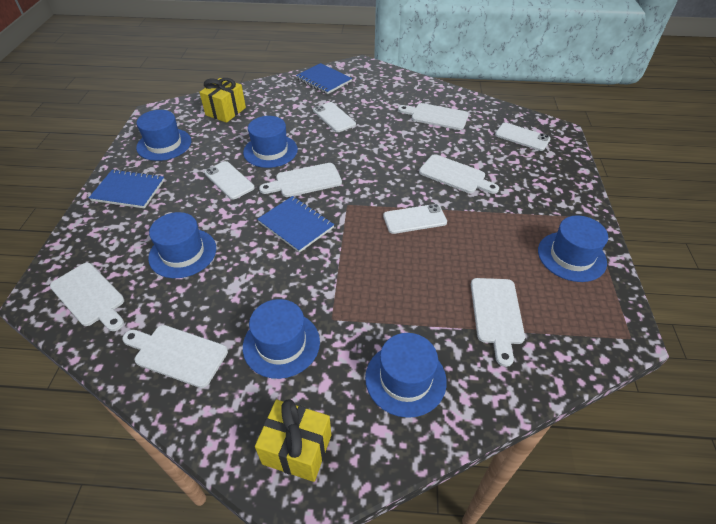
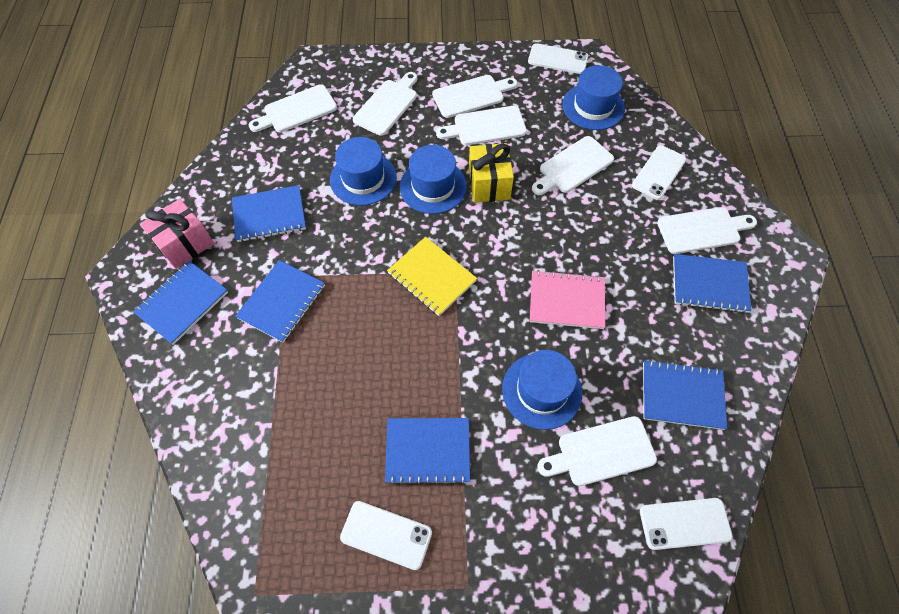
blue hat: 6 -> 4
blue notebook: 3 -> 6
pink gift: 0 -> 1
pink notebook: 0 -> 1
white cutting board: 6 -> 7
yellow gift: 2 -> 1
yellow notebook: 0 -> 1

